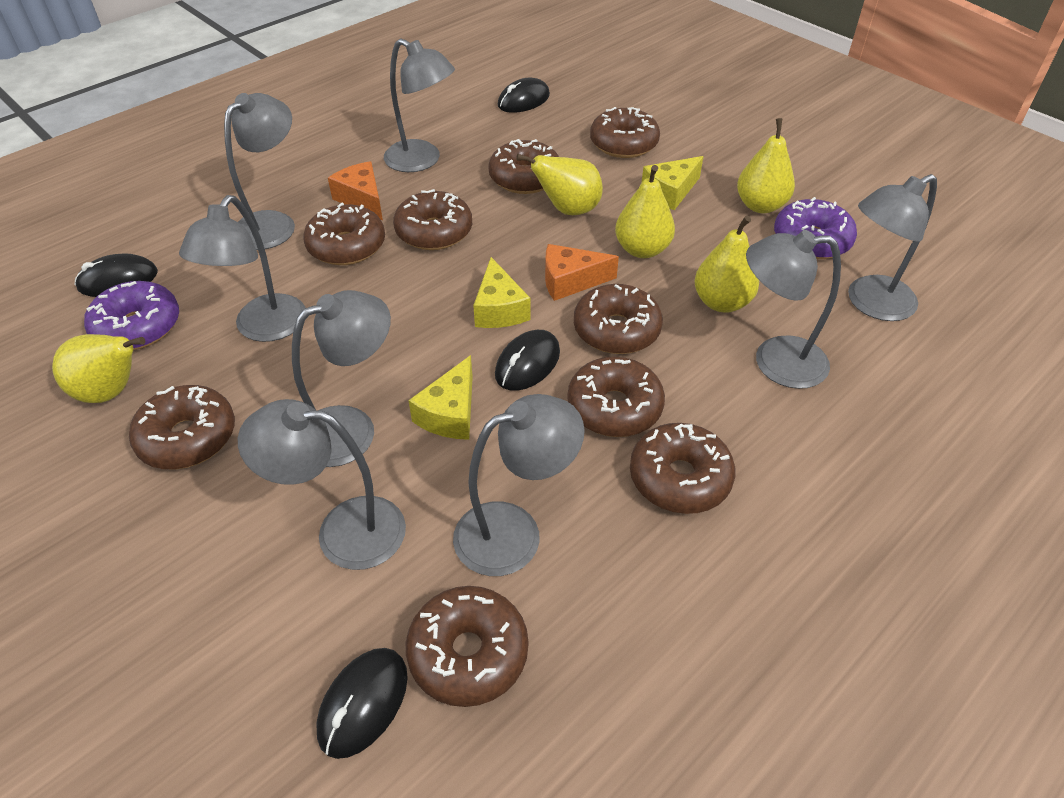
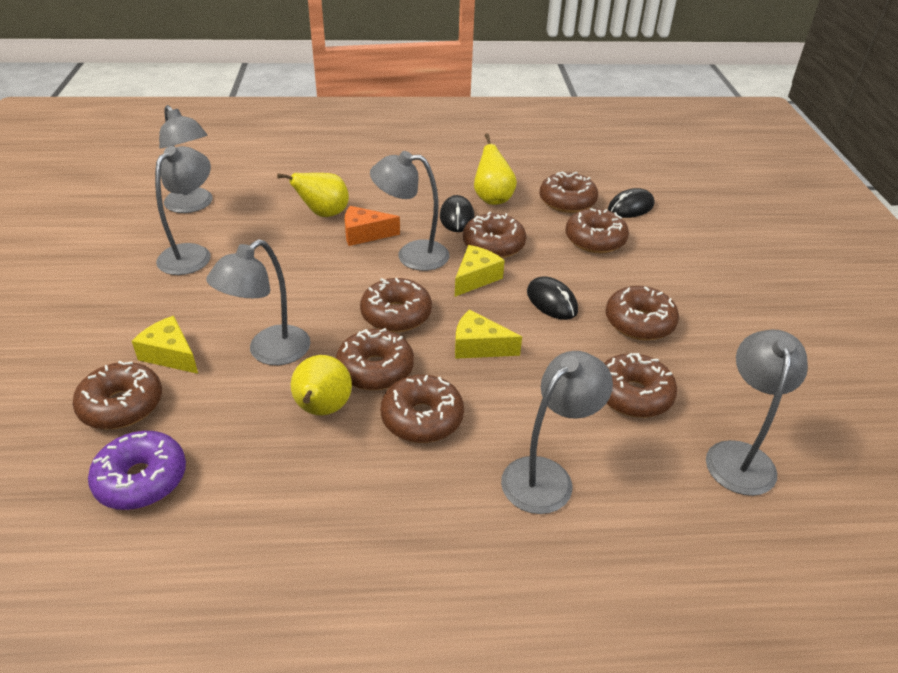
black mouse: 4 -> 3
grey lamp: 8 -> 6
orange cheese: 2 -> 1
purple donut: 2 -> 1
yellow pear: 5 -> 3

